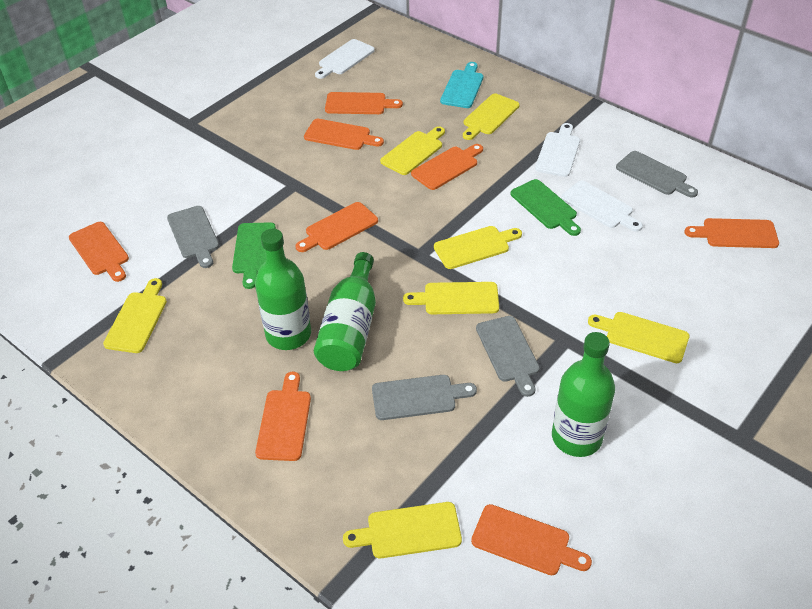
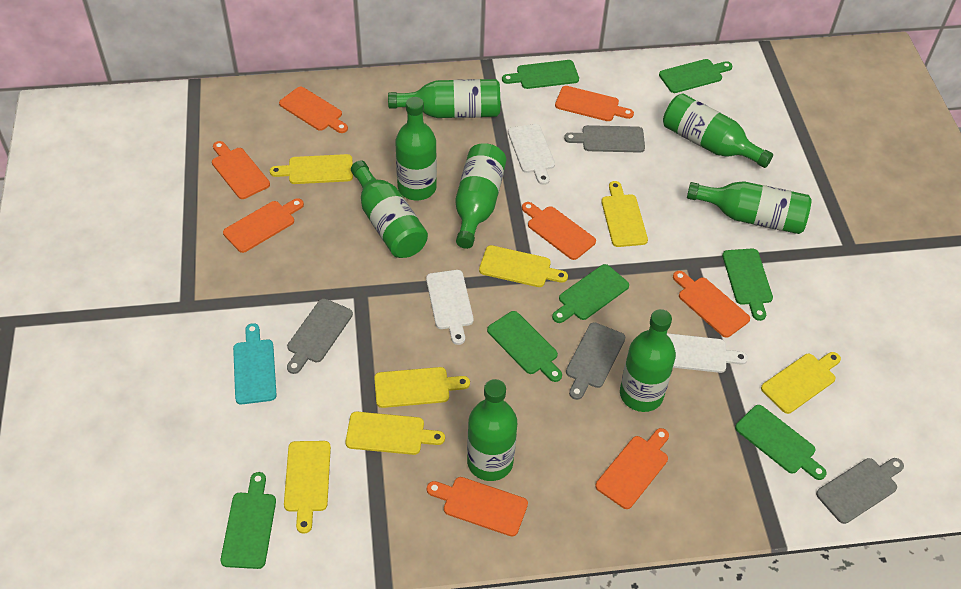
green bottle: 3 -> 8
green cutting board: 2 -> 7

